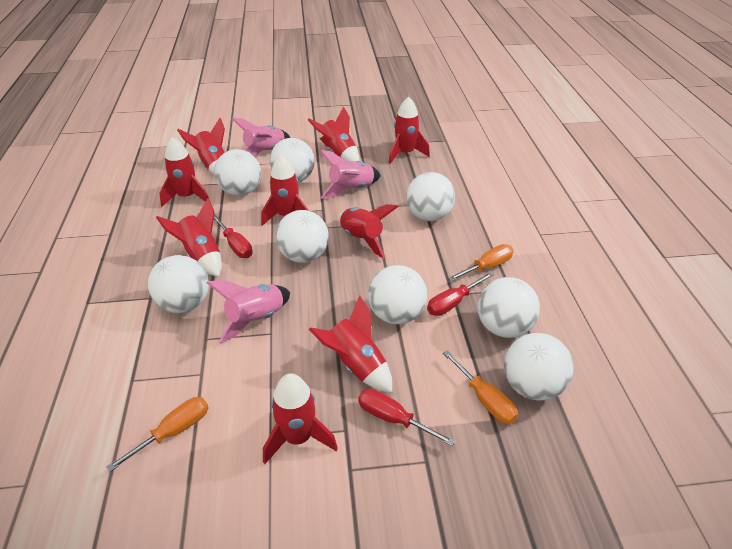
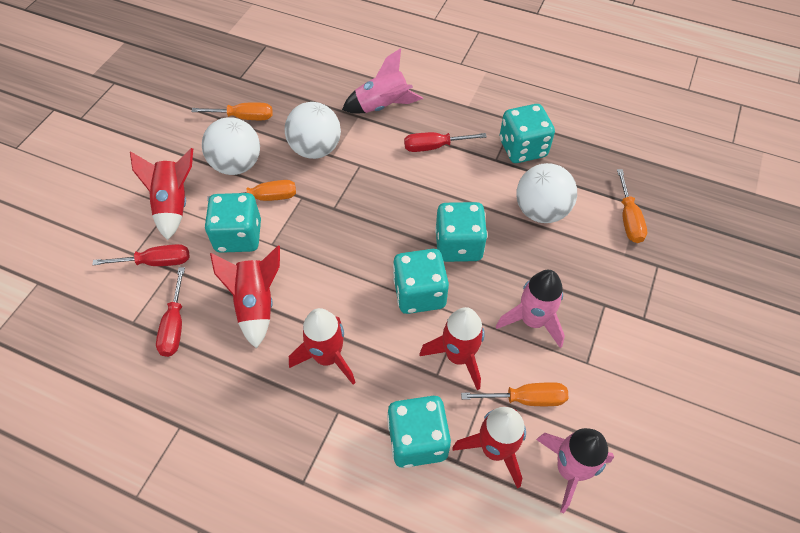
orange screwdriver: 3 -> 4
red rocket: 9 -> 5
turquoise dice: 0 -> 5
white ball: 8 -> 3

